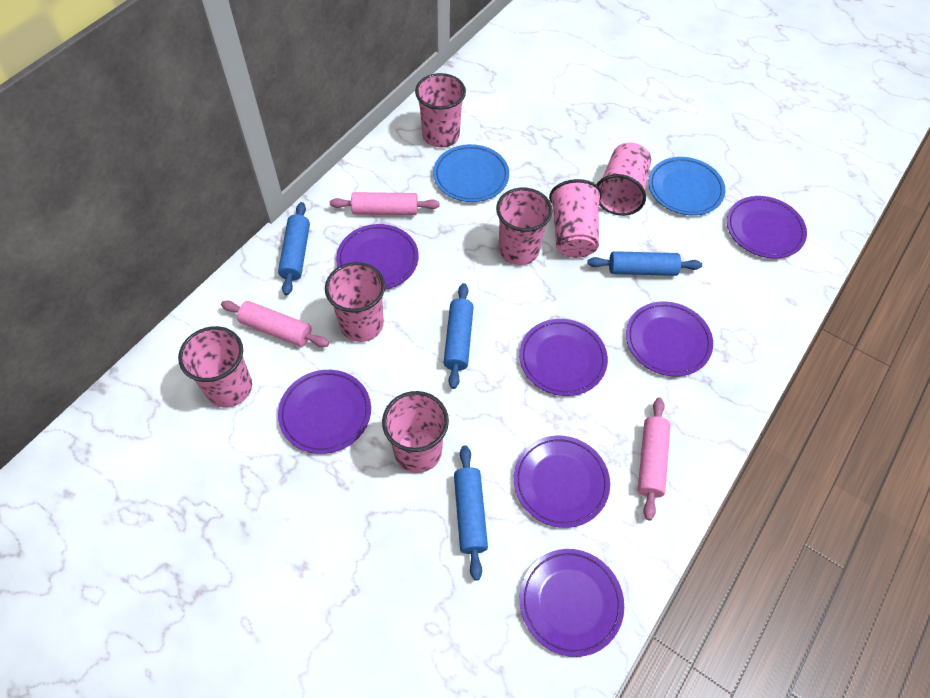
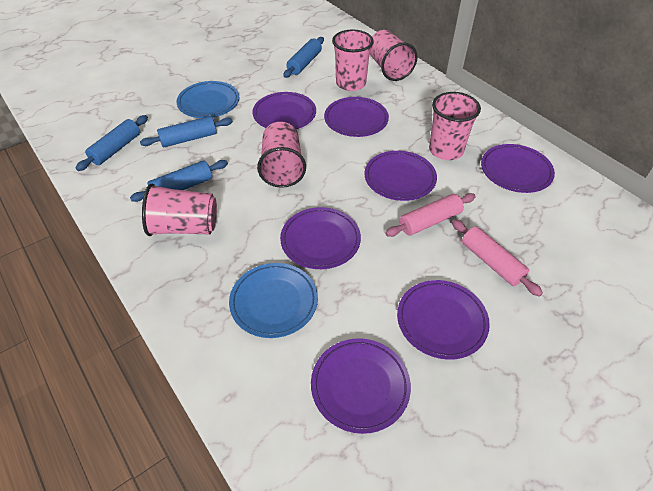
pink cup: 7 -> 5
pink rolling pin: 3 -> 2

